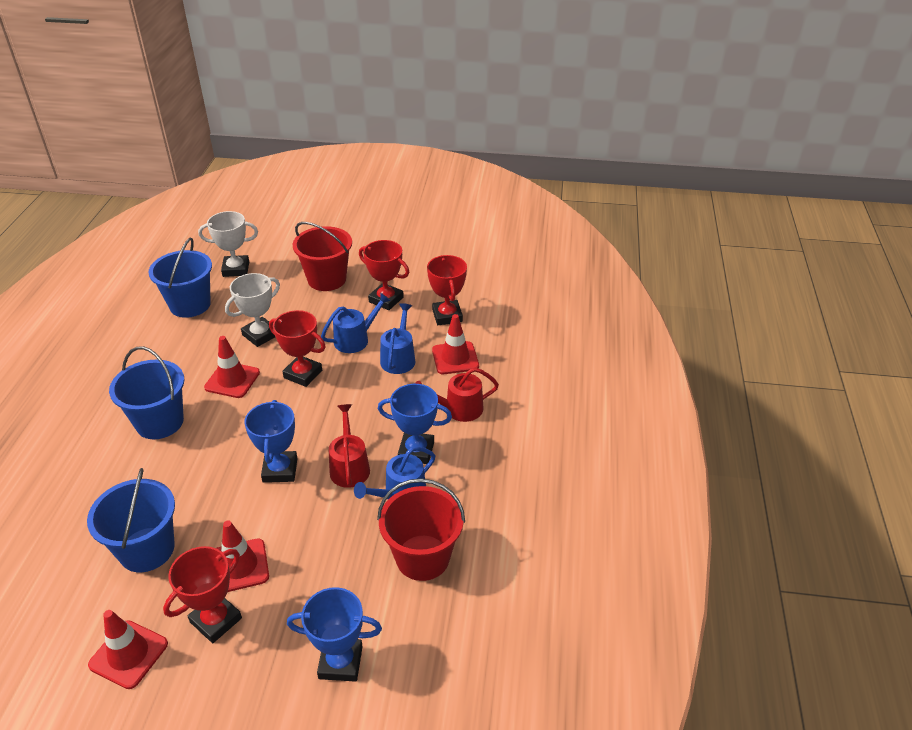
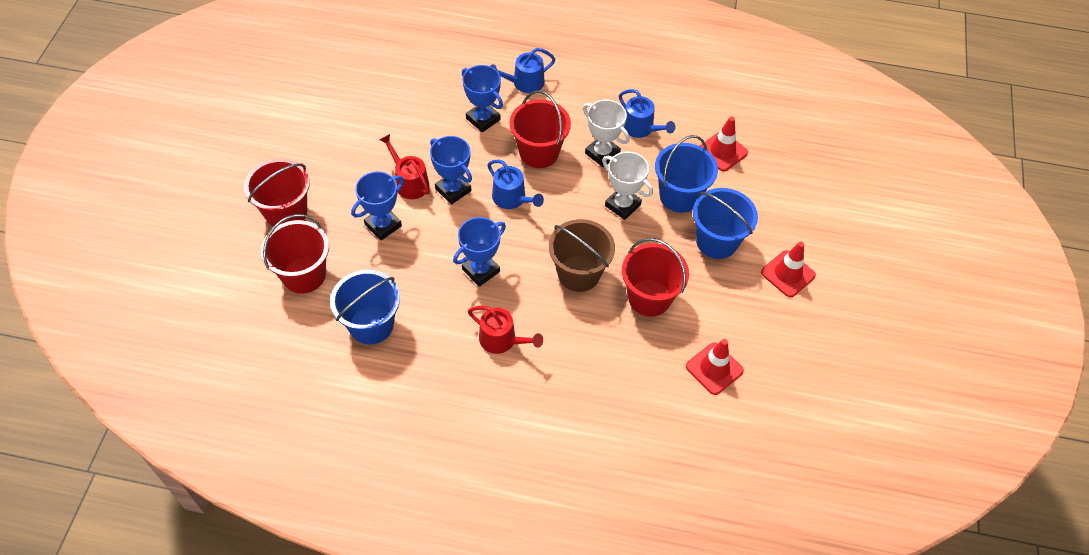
blue trophy: 3 -> 4
brown bucket: 0 -> 1
red bucket: 2 -> 4
red traffic cone: 4 -> 3
red trophy: 4 -> 0

